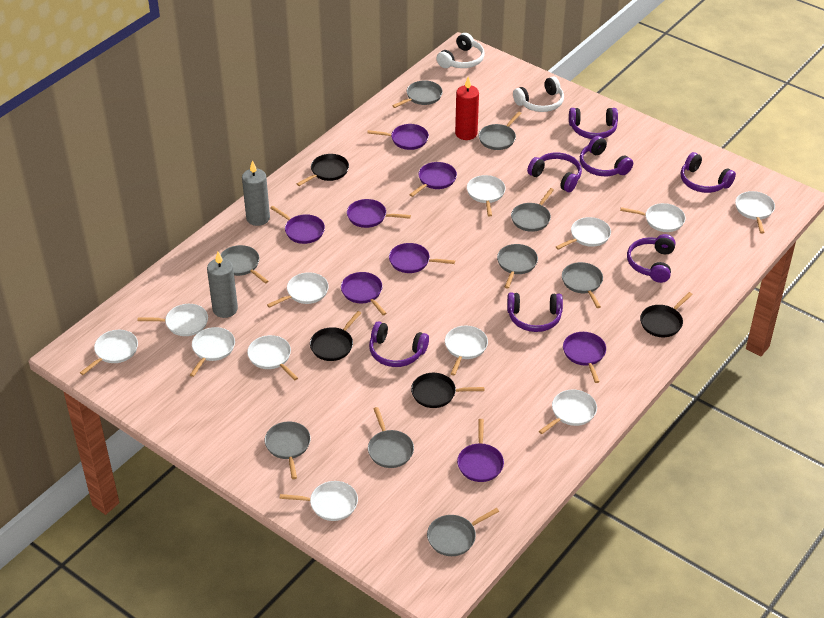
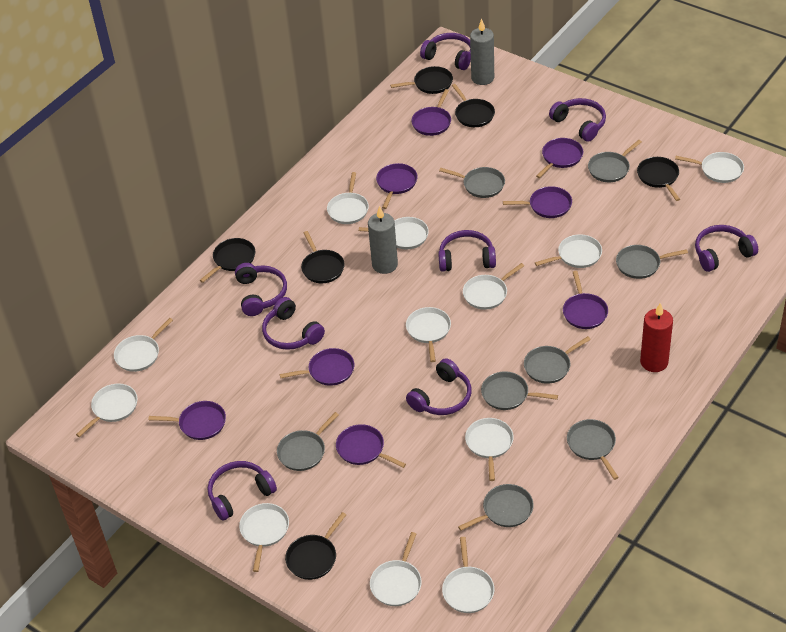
black pan: 4 -> 6
grey pan: 9 -> 8
purple headphones: 7 -> 8
white headphones: 2 -> 0

